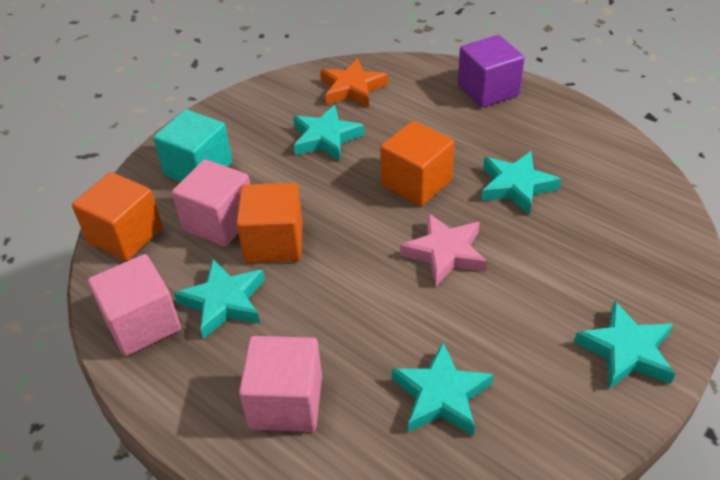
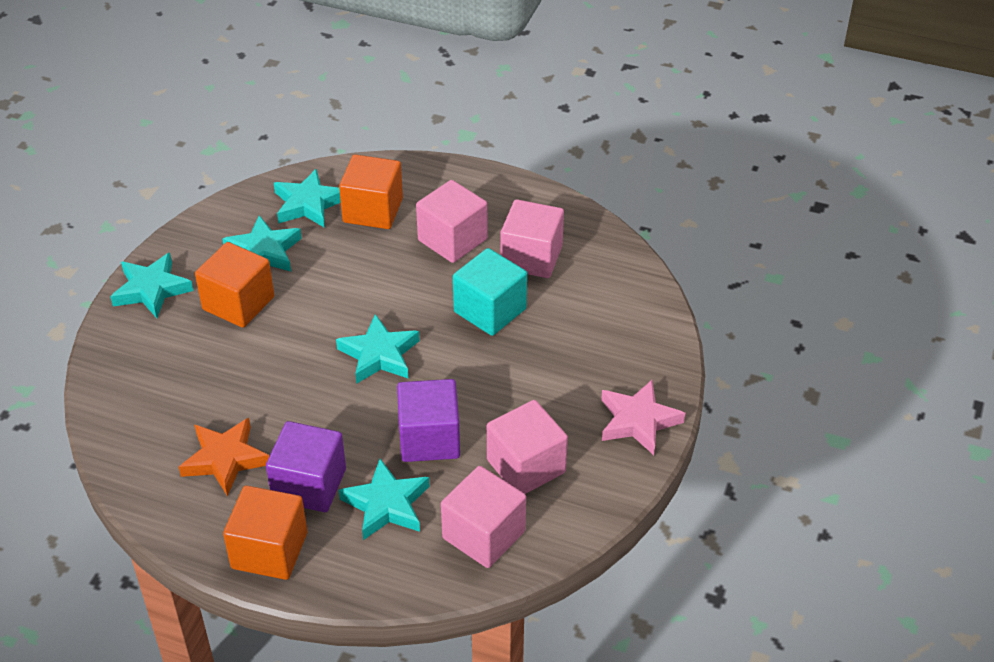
pink cube: 3 -> 4
purple cube: 1 -> 2

